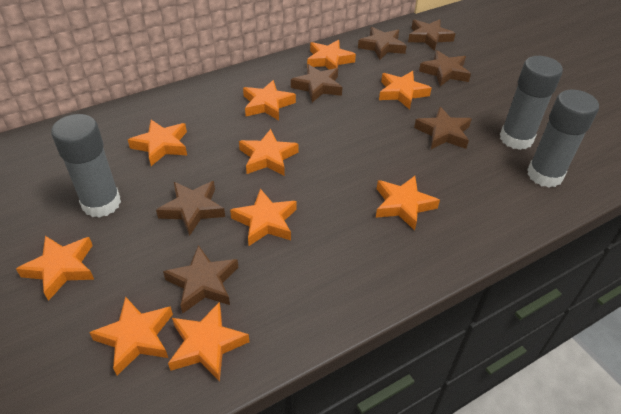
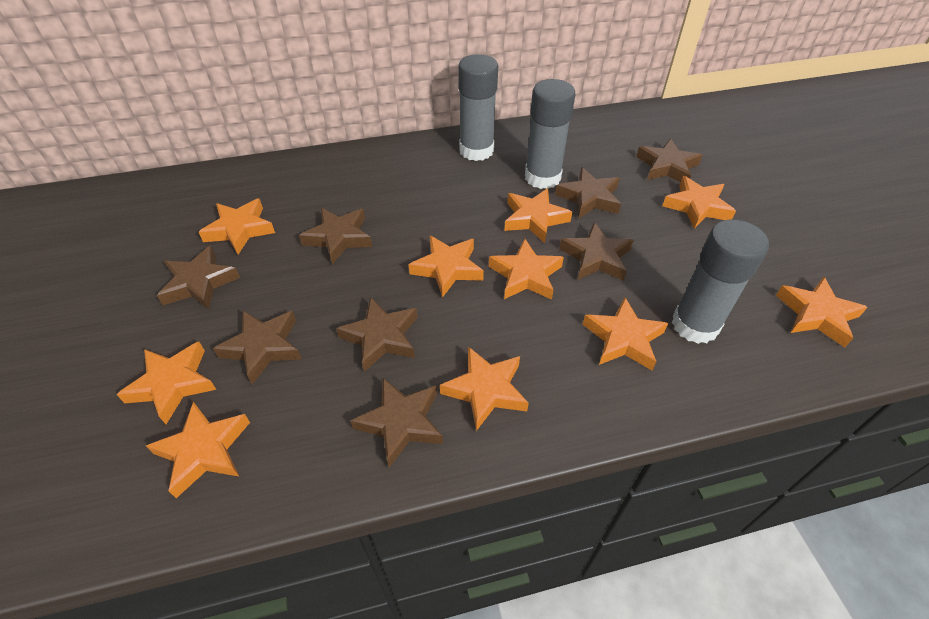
brown star: 7 -> 8

